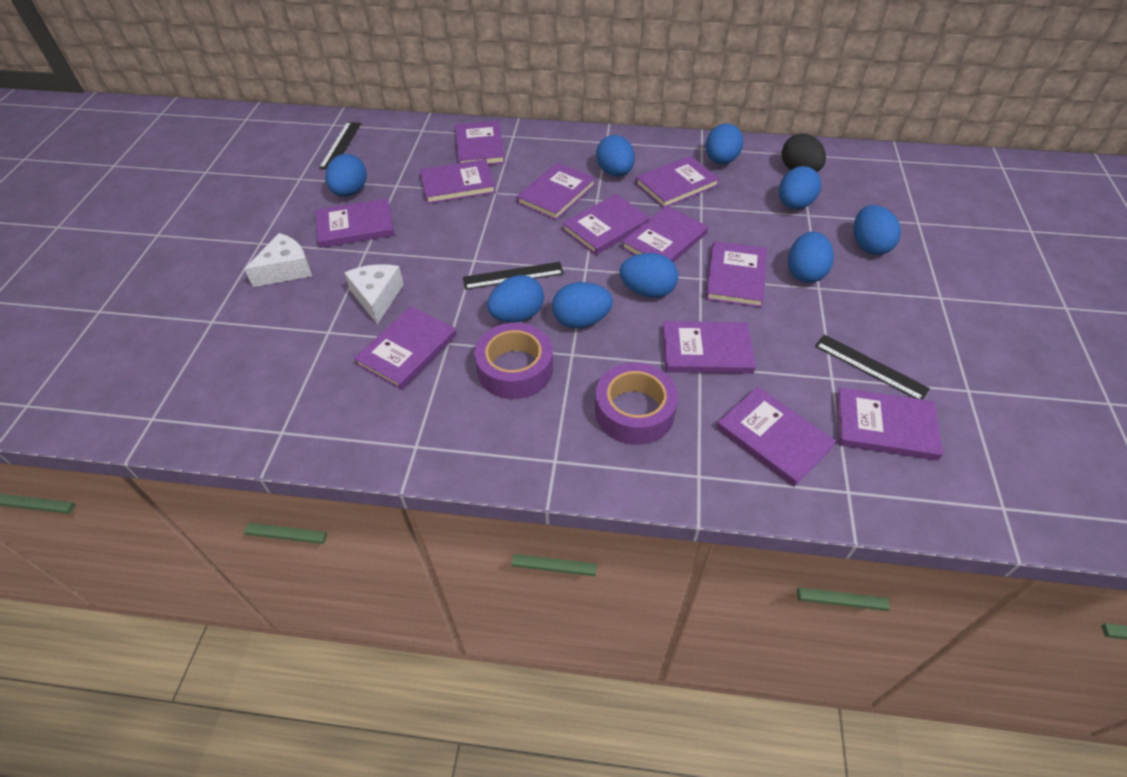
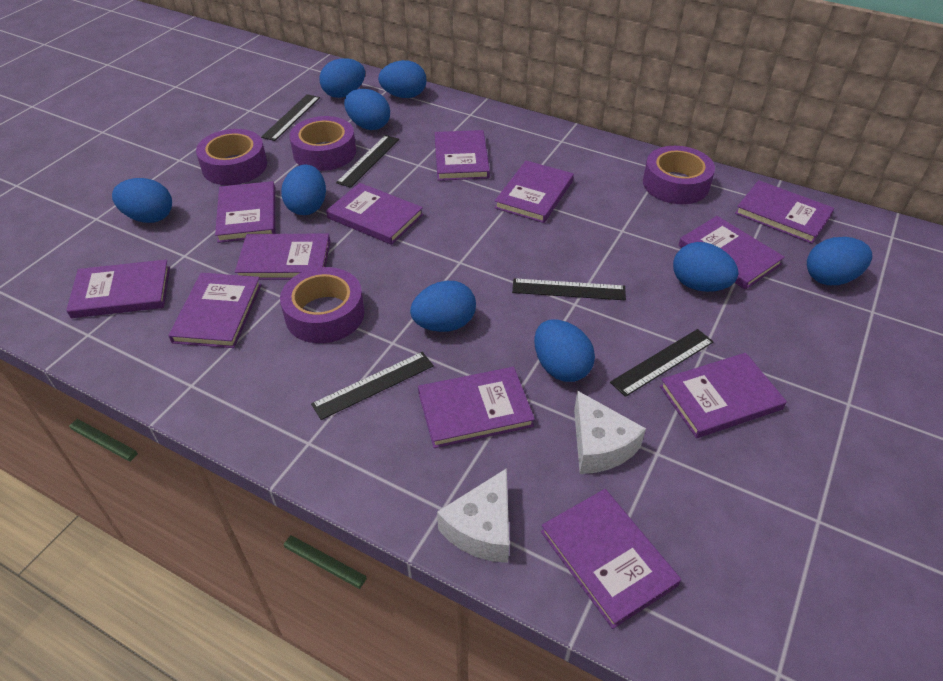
black egg: 1 -> 0
black ruler: 3 -> 5
purple tape: 2 -> 4

